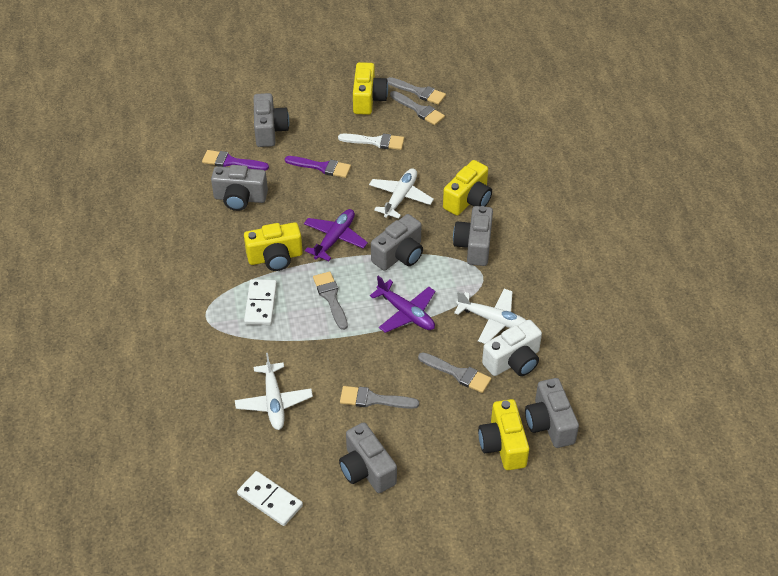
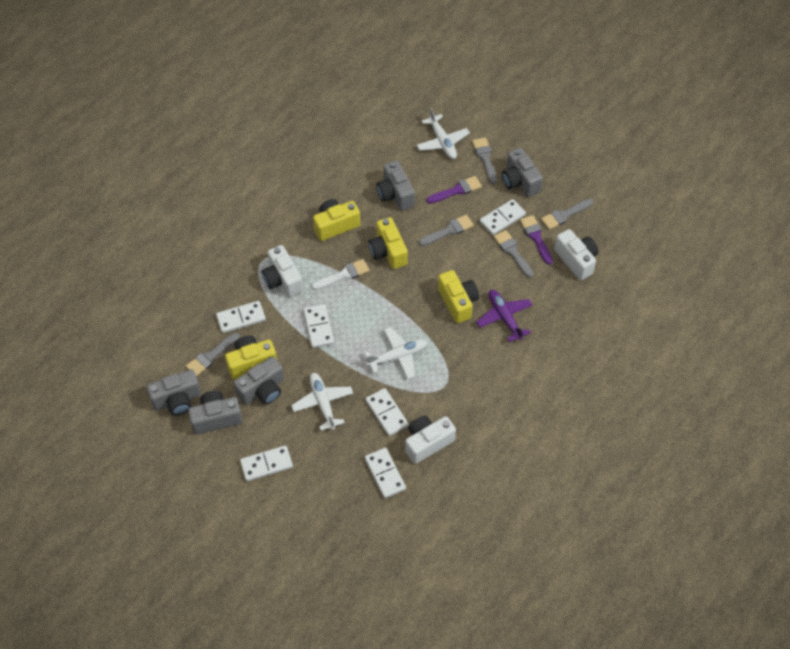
grey camera: 6 -> 5
purple plane: 2 -> 1
white camera: 1 -> 3
white domino: 2 -> 6

